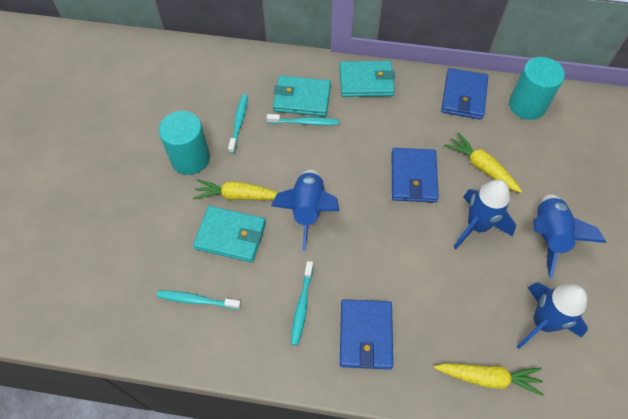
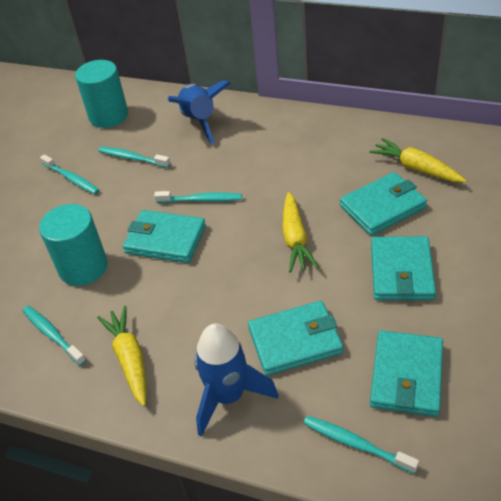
blue rocket: 4 -> 2
blue wallet: 3 -> 0
turquoise toothbrush: 4 -> 5
turquoise wallet: 3 -> 5

